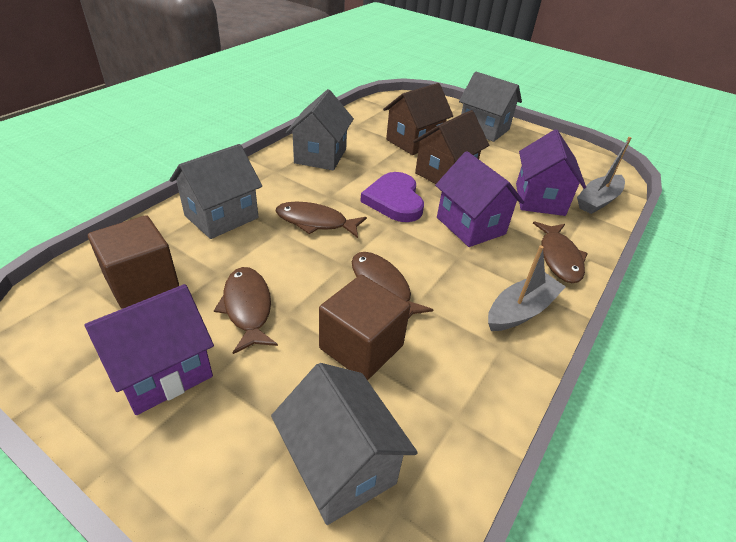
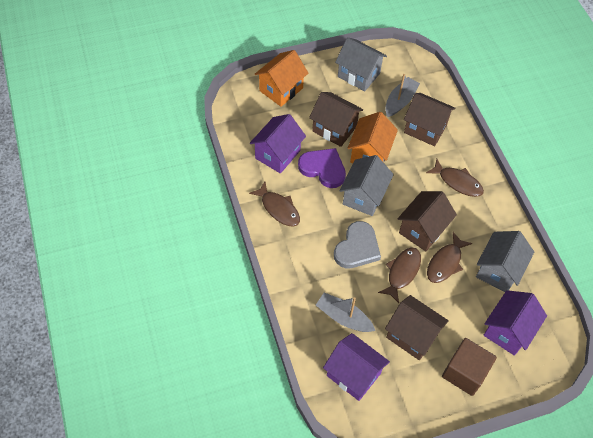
brown cube: 2 -> 1
brown house: 2 -> 4
grey heart: 0 -> 1
grey house: 4 -> 3
orange house: 0 -> 2

